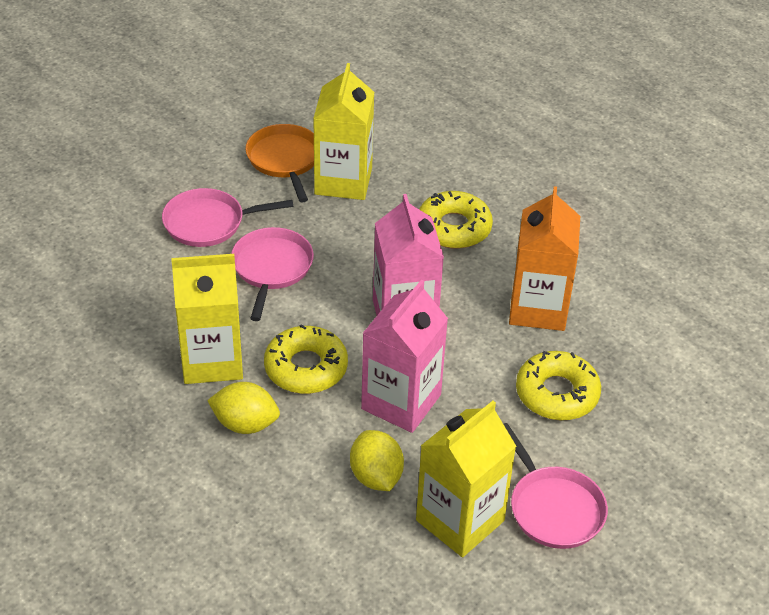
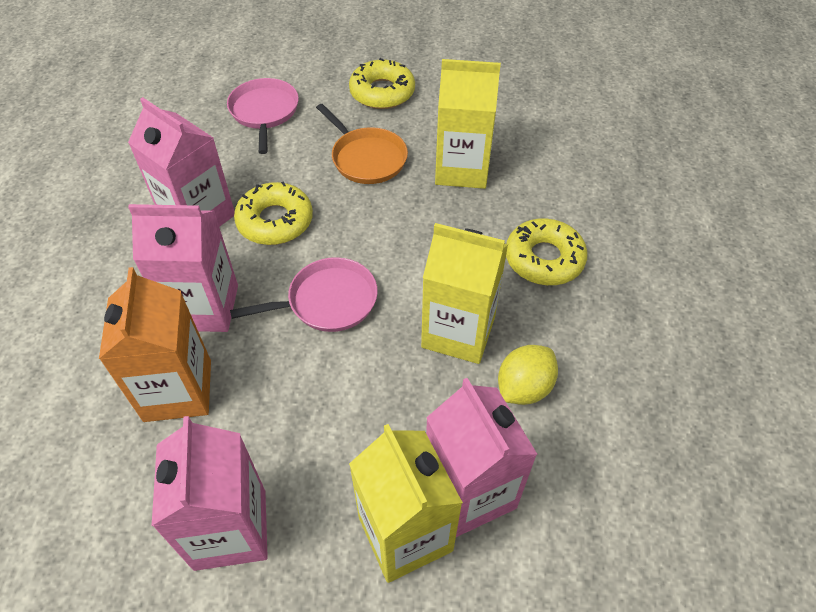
pink carton: 2 -> 4
pink pan: 3 -> 2
yellow lemon: 2 -> 1

